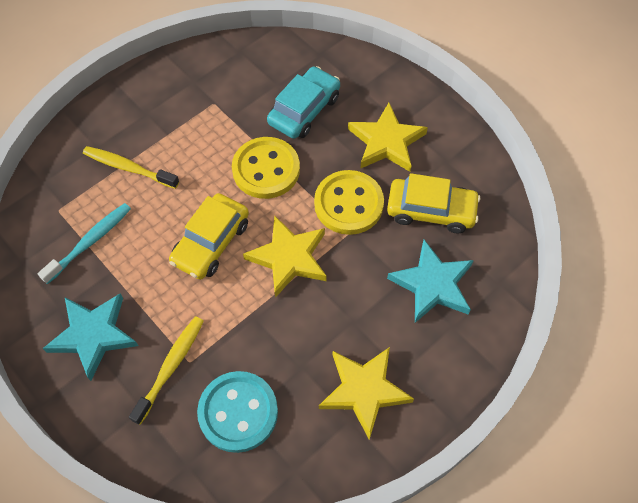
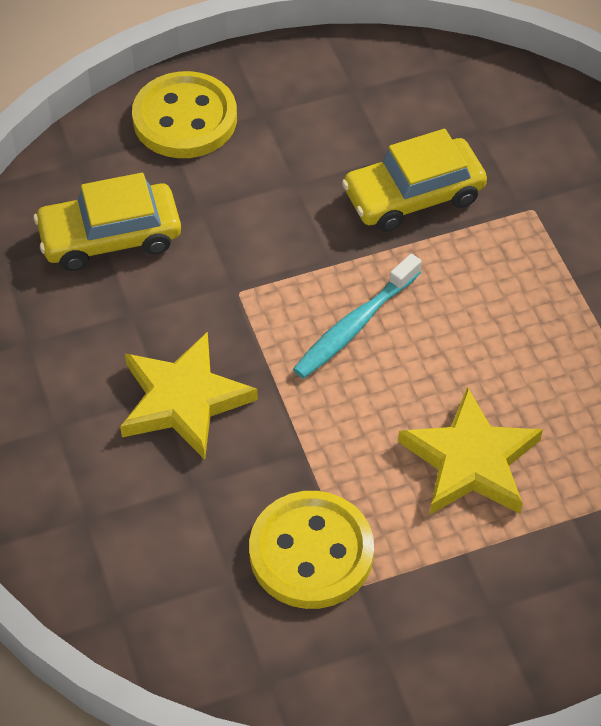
turquoise button: 1 -> 0
turquoise car: 1 -> 0
turquoise star: 2 -> 0
yellow star: 3 -> 2
yellow toothbrush: 2 -> 0

